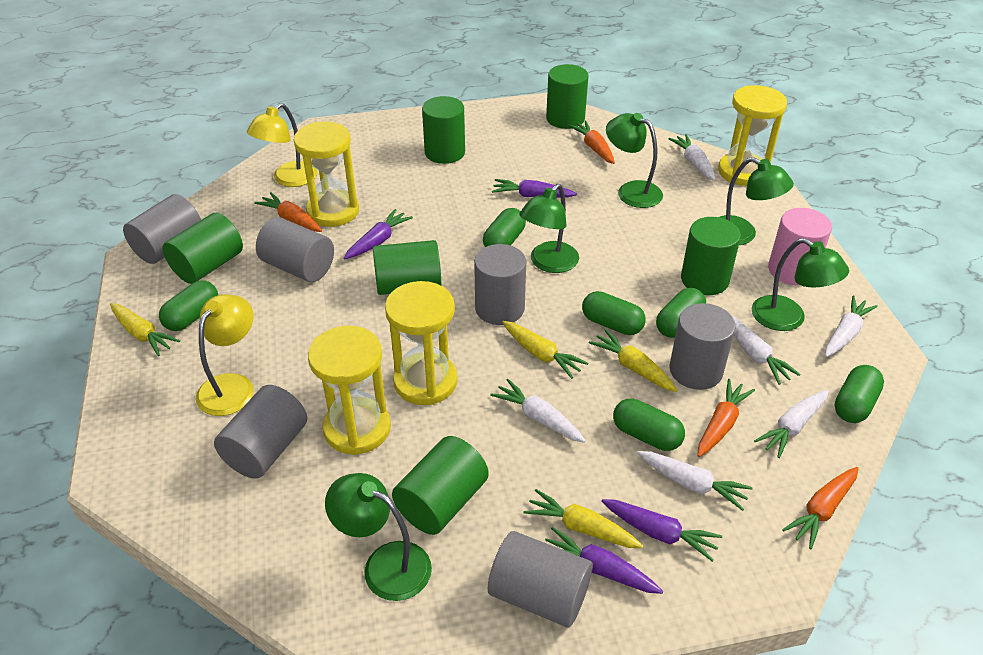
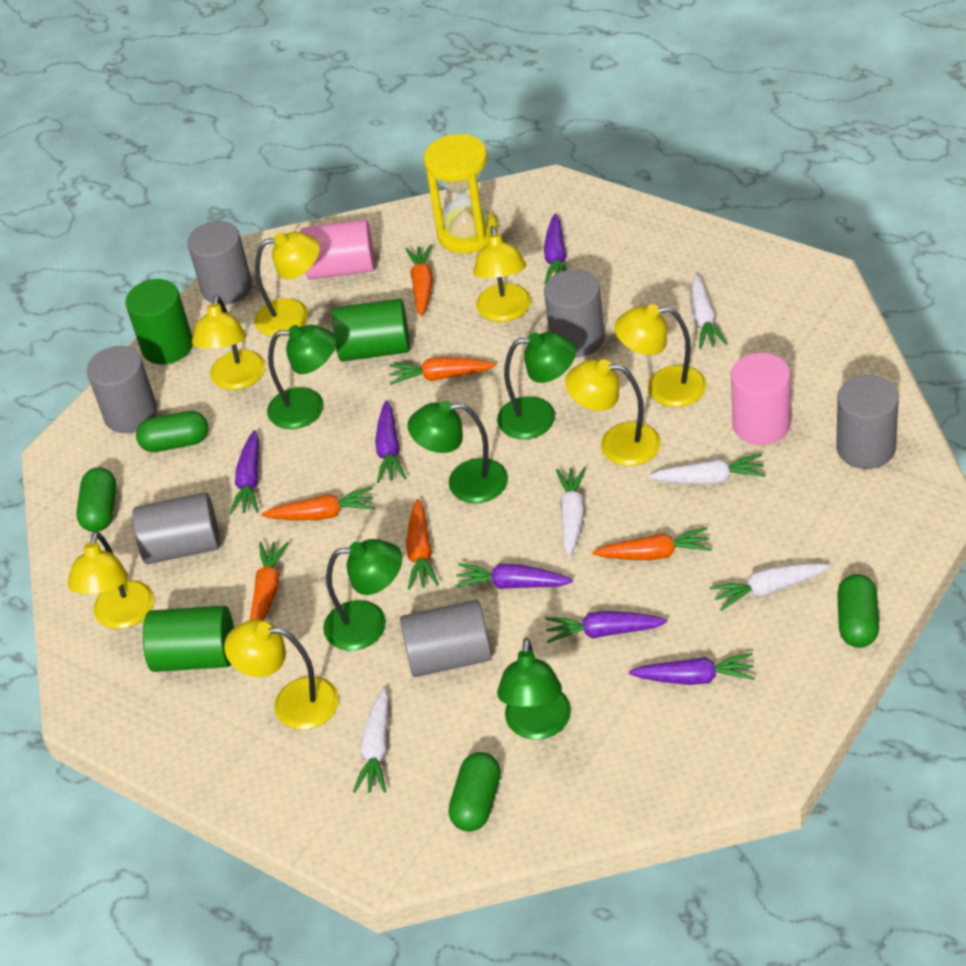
green capsule: 6 -> 4
green cylinder: 6 -> 3
orange carrot: 4 -> 6
pink cylinder: 1 -> 2
purple carrot: 4 -> 6
white carrot: 6 -> 5
yellow carrot: 4 -> 0
yellow hourglass: 4 -> 1
yellow lamp: 2 -> 7

